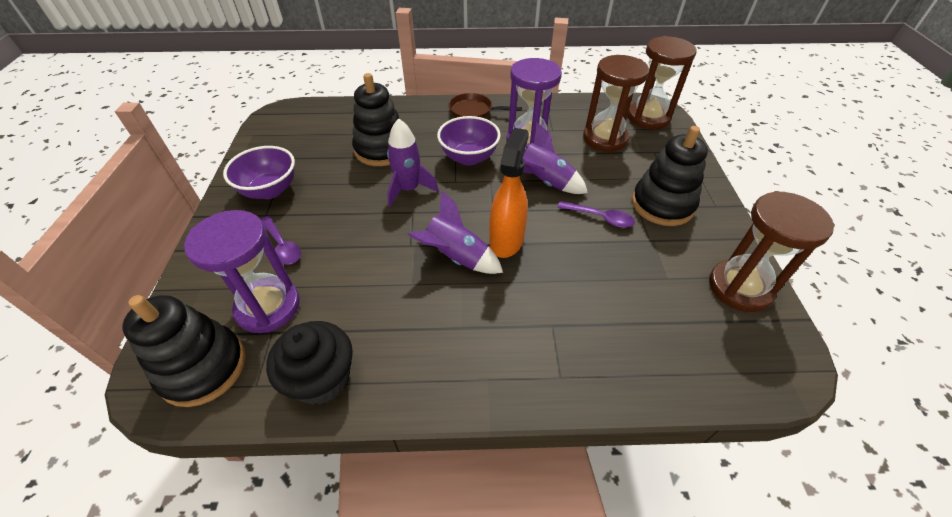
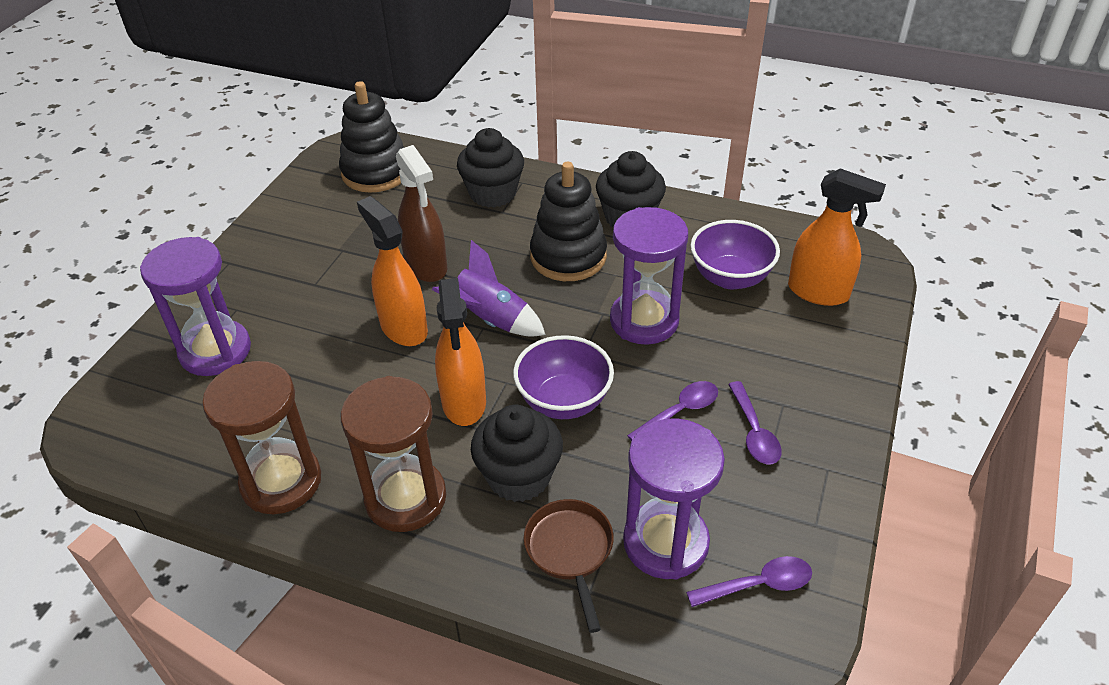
black cupcake: 1 -> 3
black stacking toy: 3 -> 2
brown hourglass: 3 -> 2
brown spray bottle: 0 -> 1
orange spray bottle: 1 -> 3
purple hourglass: 2 -> 3
purple rocket: 3 -> 1
purple spoon: 2 -> 3

